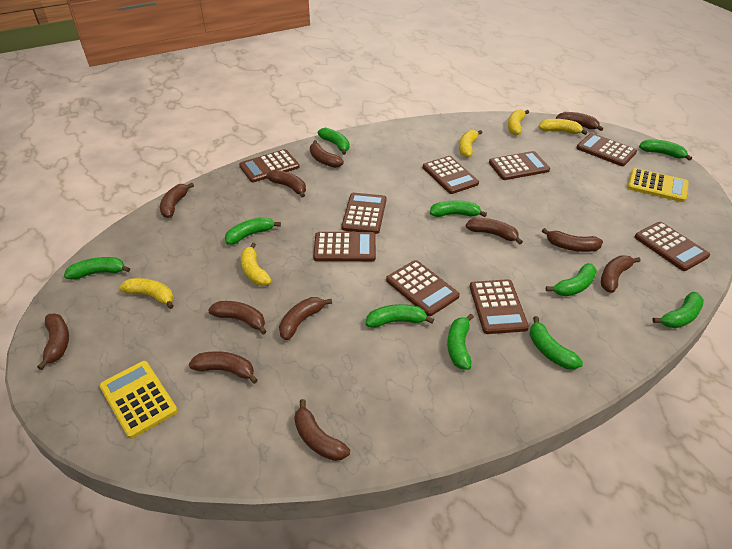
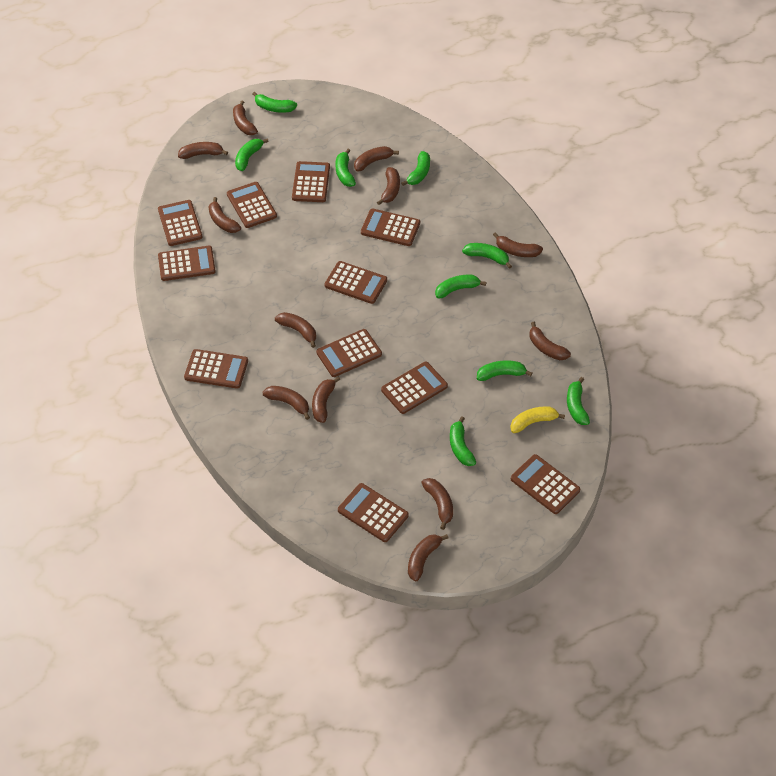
brown calculator: 9 -> 11
green banana: 10 -> 9
yellow banana: 5 -> 1
yellow calculator: 2 -> 0

